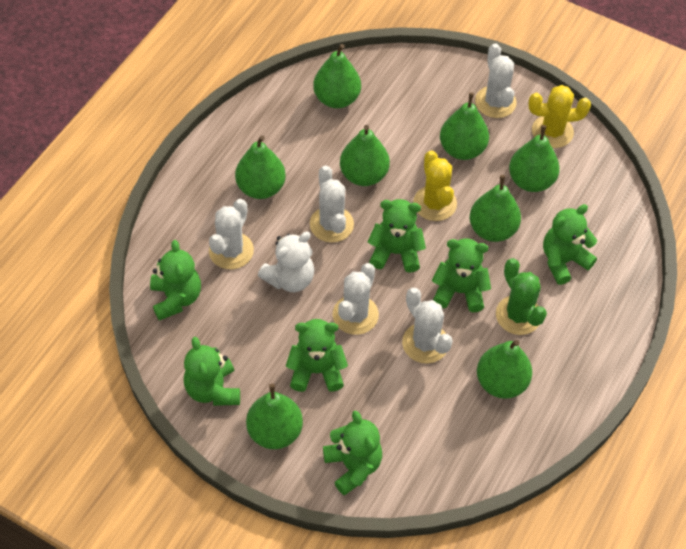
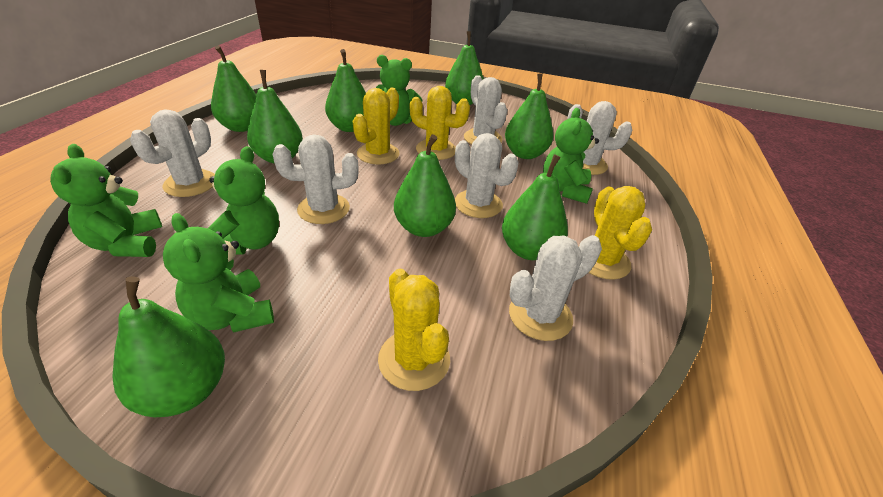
green cactus: 1 -> 0
green teddy bear: 7 -> 5
white cactus: 5 -> 6
white teddy bear: 1 -> 0
yellow cactus: 2 -> 4

